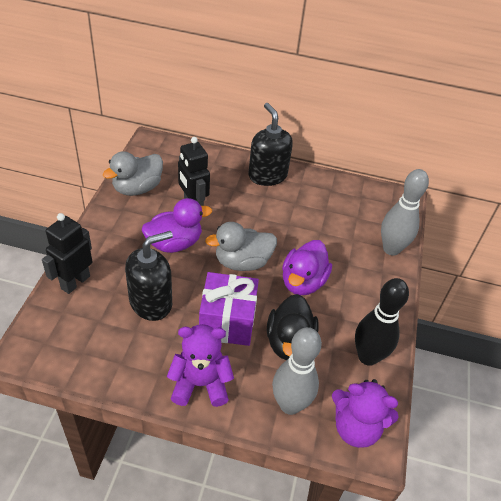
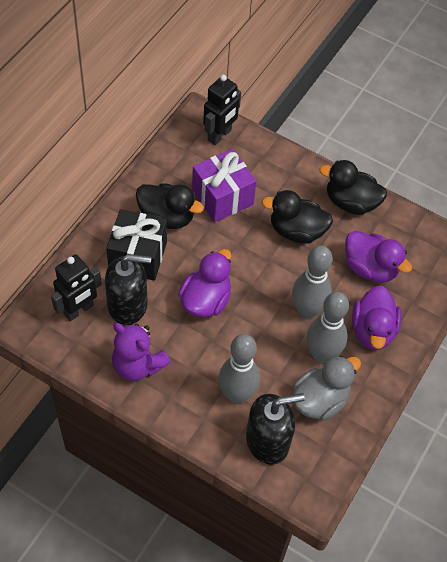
black bowling pin: 1 -> 0
black duck: 1 -> 3
black gift: 0 -> 1
grey bowling pin: 2 -> 3
grey duck: 2 -> 1
purple duck: 2 -> 3
purple teddy bear: 2 -> 1

